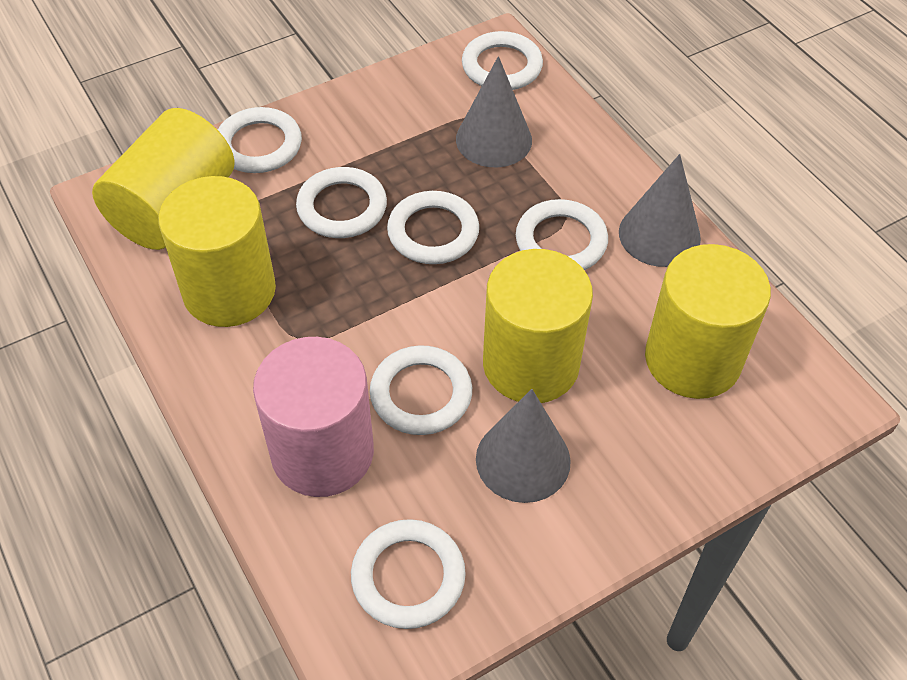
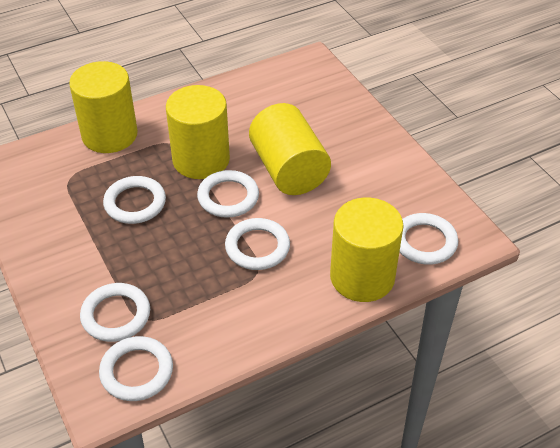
grey cone: 3 -> 0
pink cylinder: 1 -> 0
white ring: 7 -> 6

